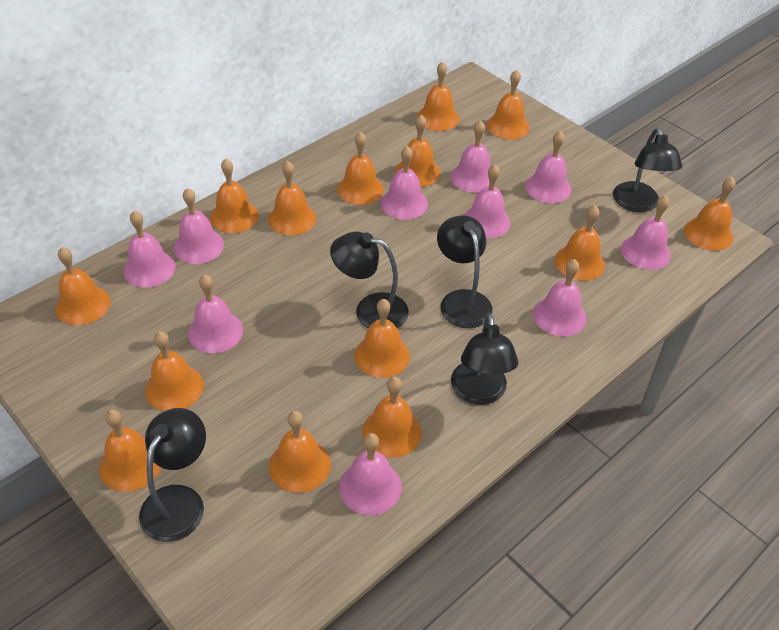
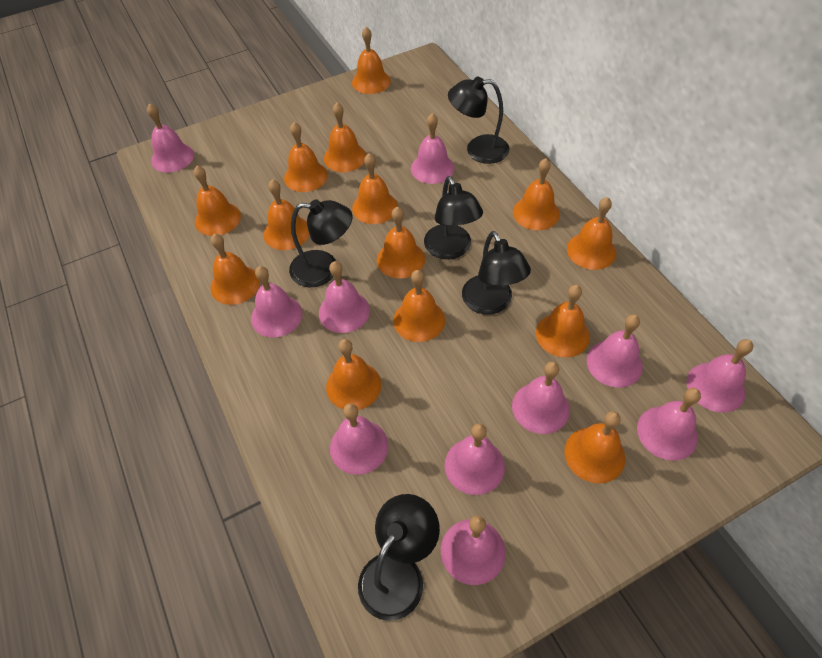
pink bell: 10 -> 11

